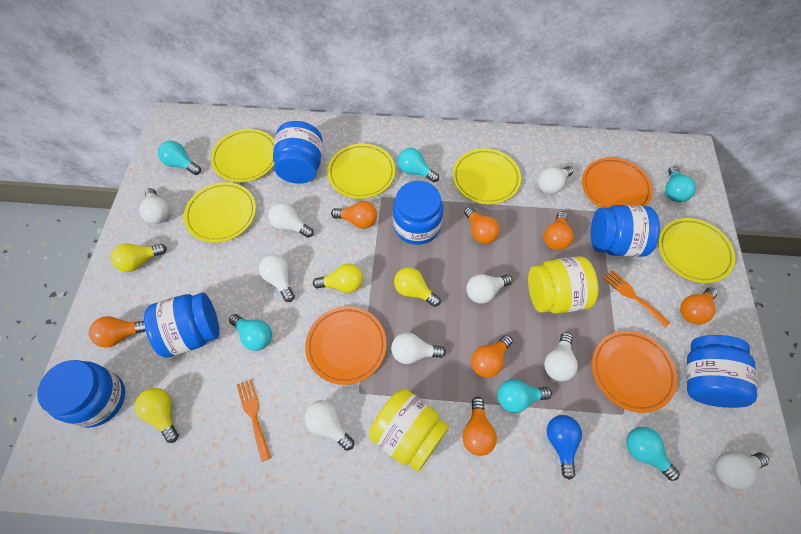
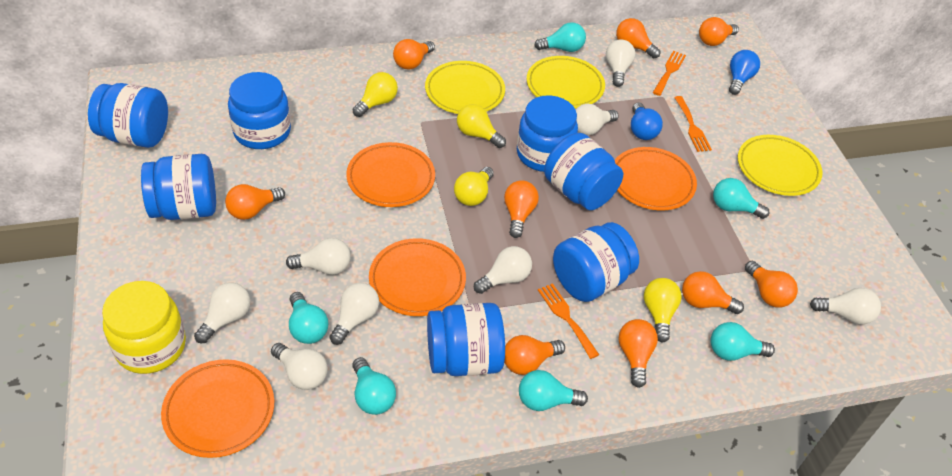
blue jar: 6 -> 7
blue light bulb: 1 -> 2
orange fork: 2 -> 3
orange light bulb: 7 -> 9
orange plate: 3 -> 4
white light bulb: 9 -> 8
yellow jar: 2 -> 1
yellow plate: 5 -> 3

